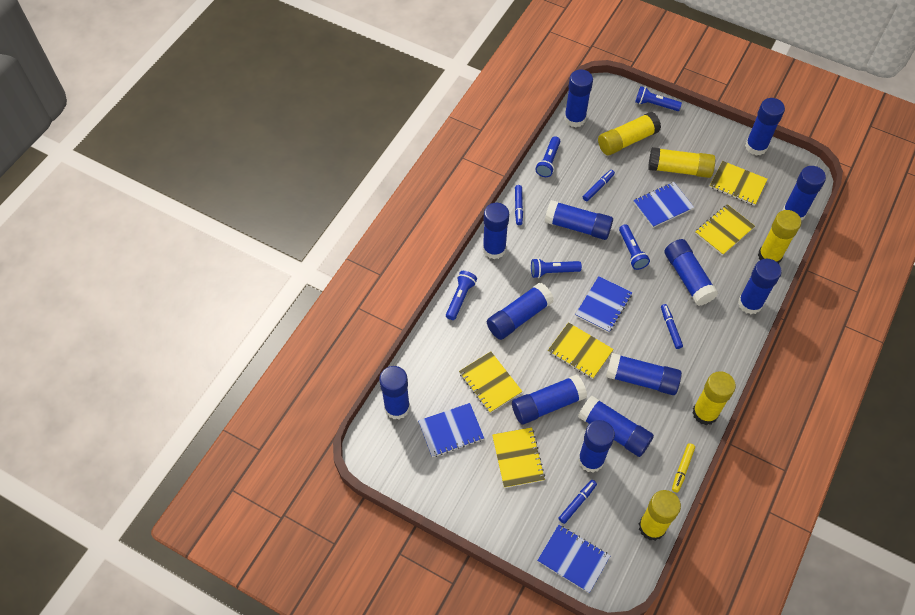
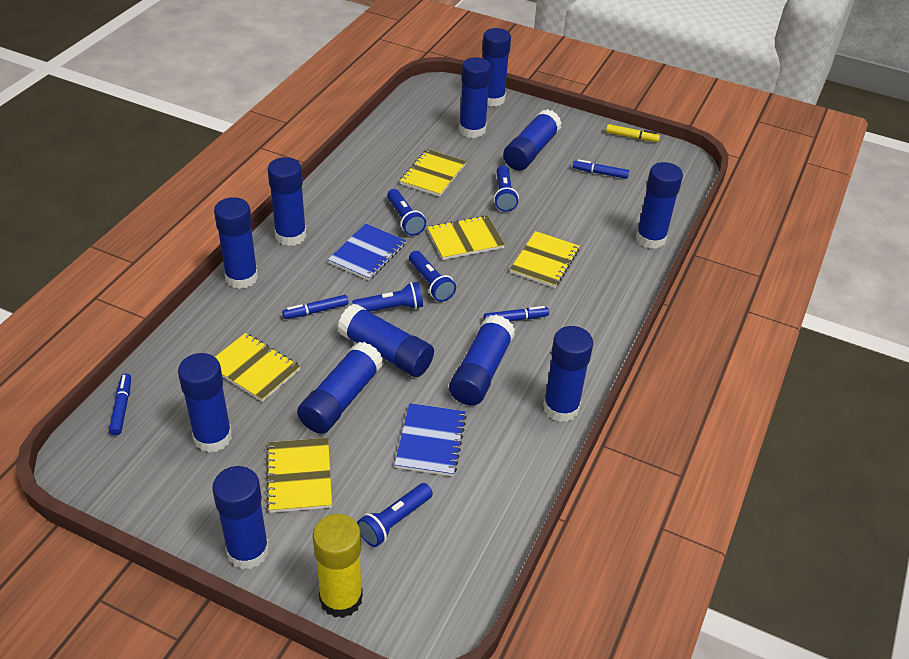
blue glue stick: 13 -> 12
blue notebook: 4 -> 2
yellow glue stick: 5 -> 1

